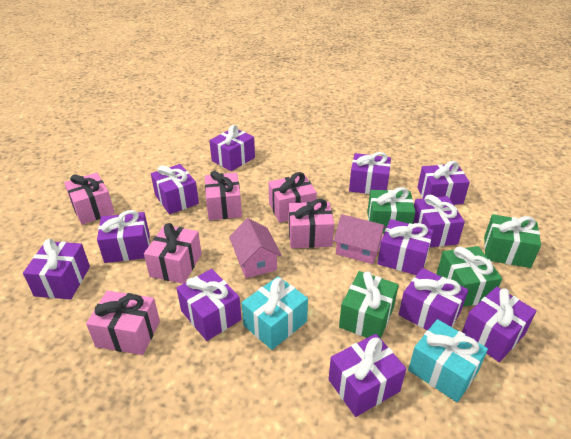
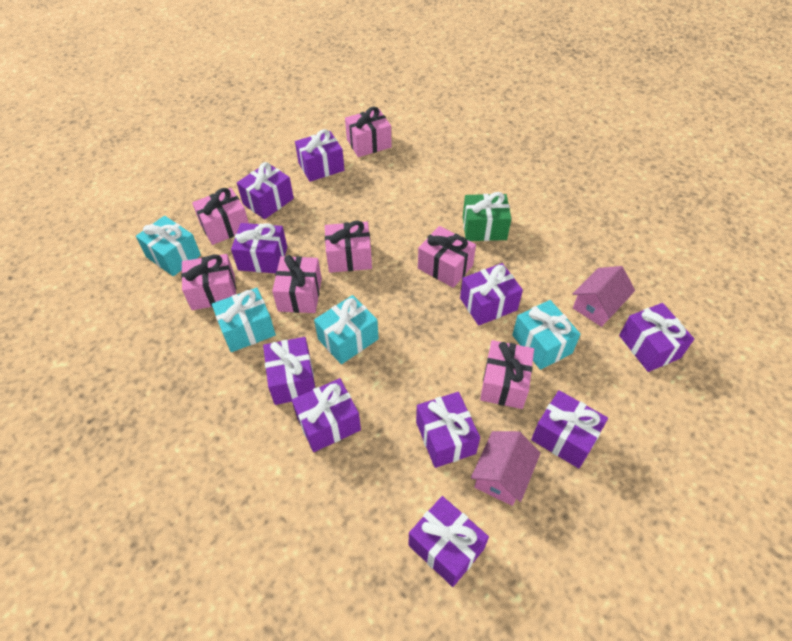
green gift: 4 -> 1
pink gift: 6 -> 7
purple gift: 12 -> 10
turquoise gift: 2 -> 4

